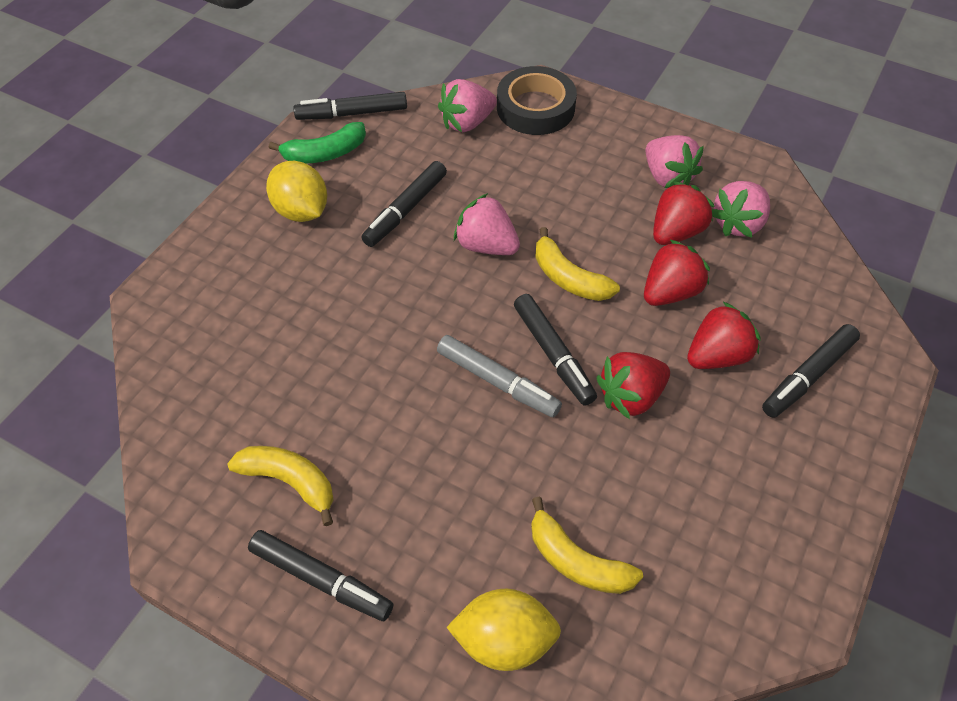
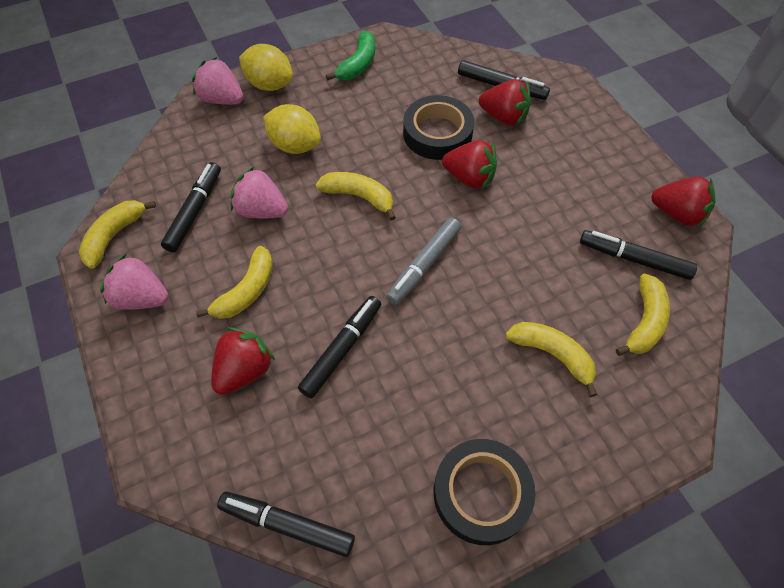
black tape: 1 -> 2
pink strawberry: 4 -> 3
yellow banana: 3 -> 5

